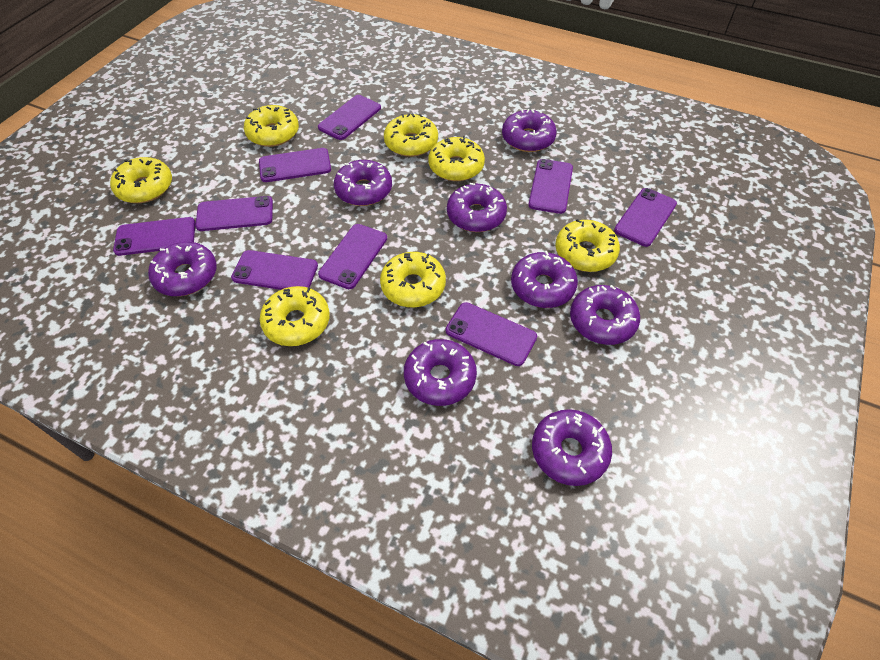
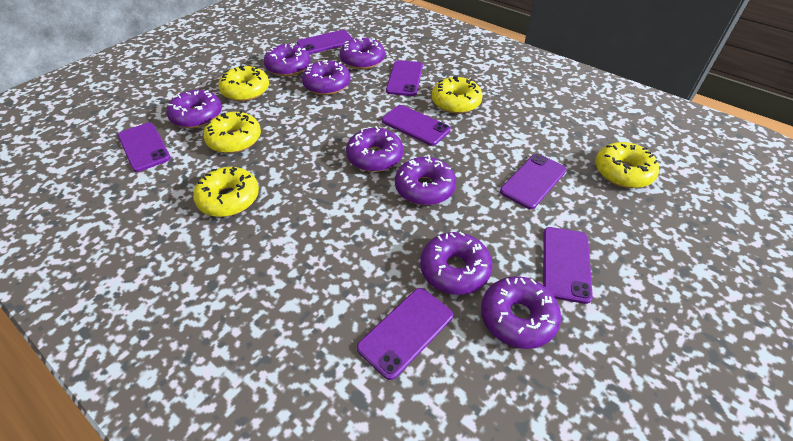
purple phone: 9 -> 7
yellow donut: 7 -> 5

